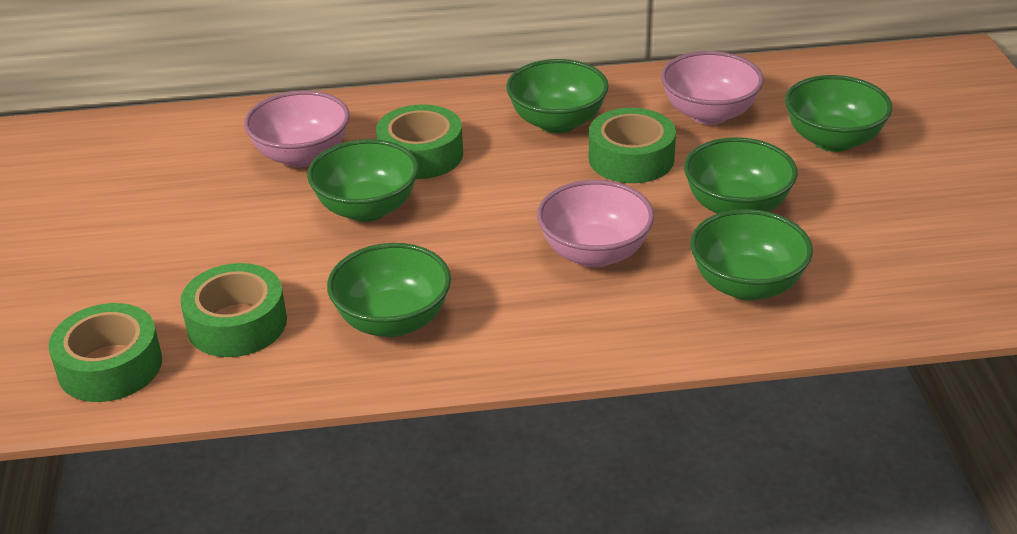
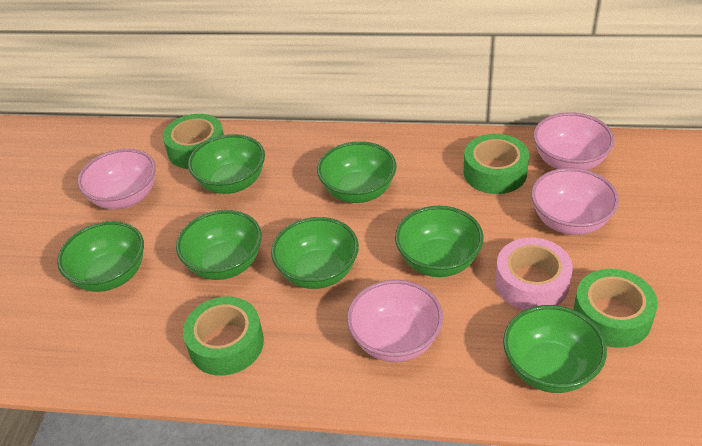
green bowl: 6 -> 7
pink bowl: 3 -> 4
pink tape: 0 -> 1

